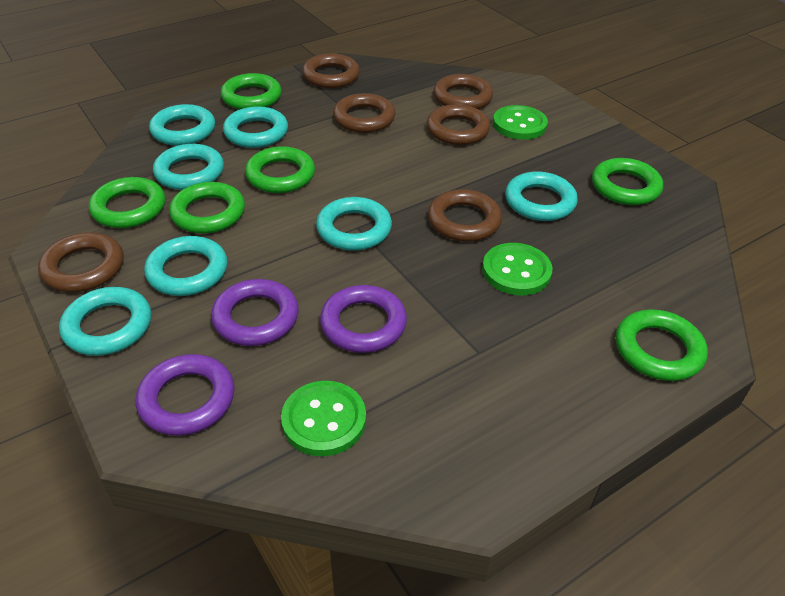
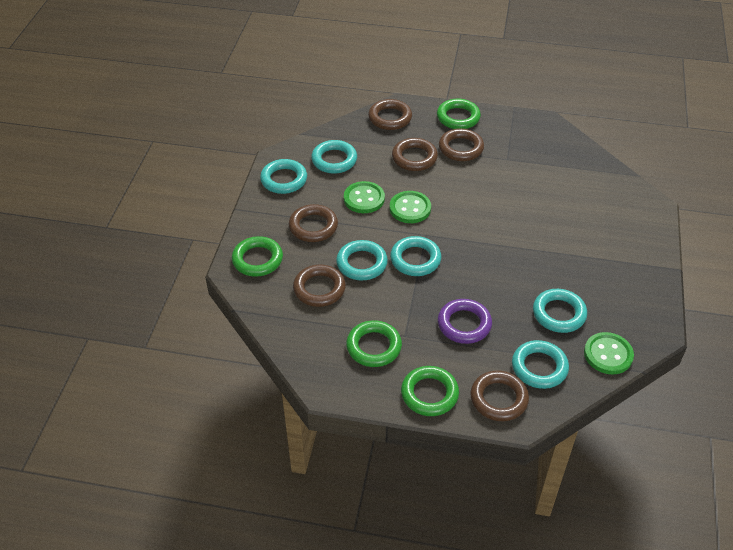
green ring: 6 -> 4
purple ring: 3 -> 1
turquoise ring: 7 -> 6

